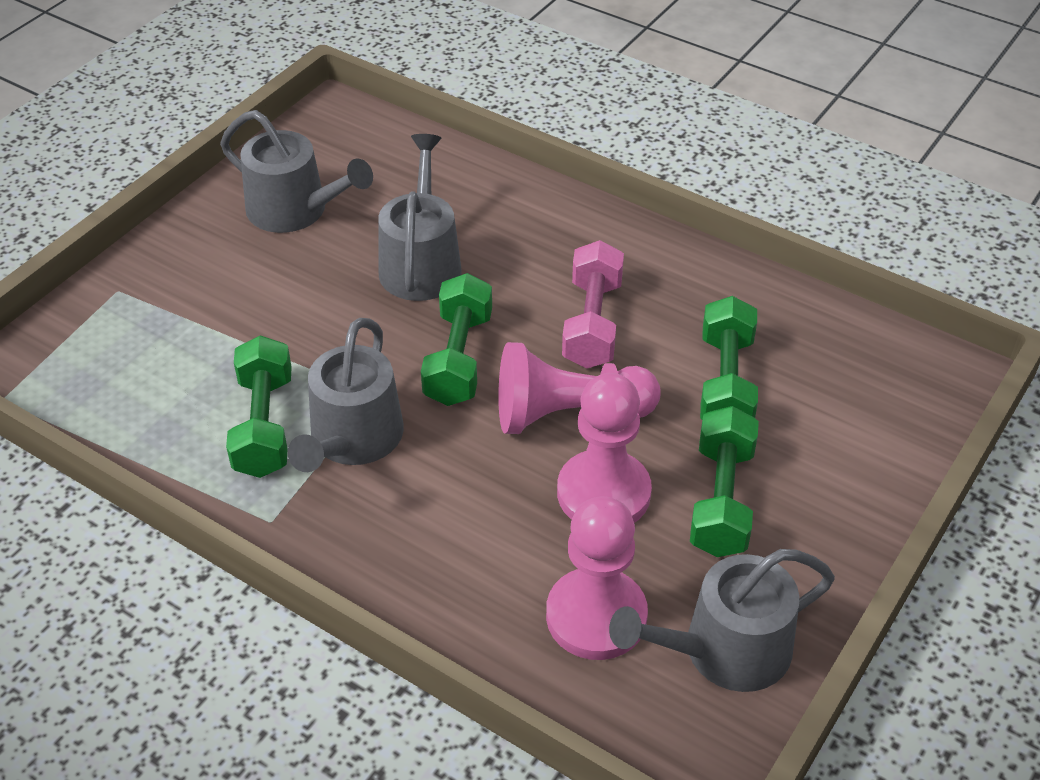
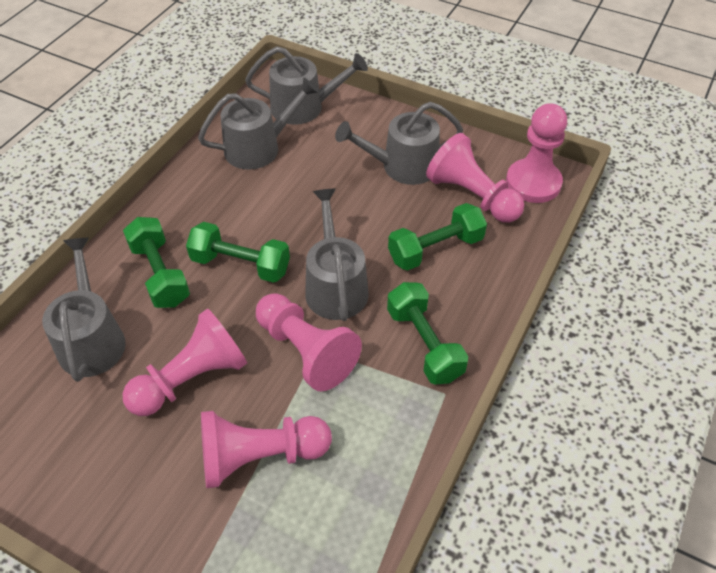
grey watering can: 4 -> 5
pink dumbbell: 1 -> 0
pink pawn: 3 -> 5

